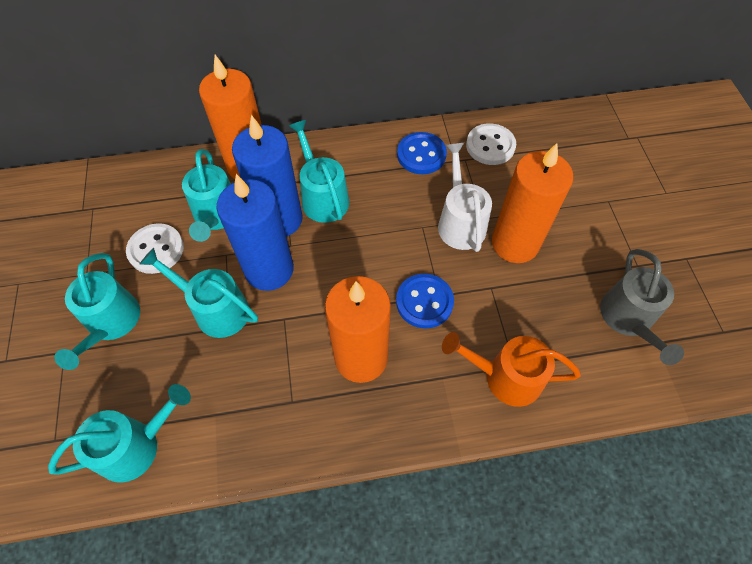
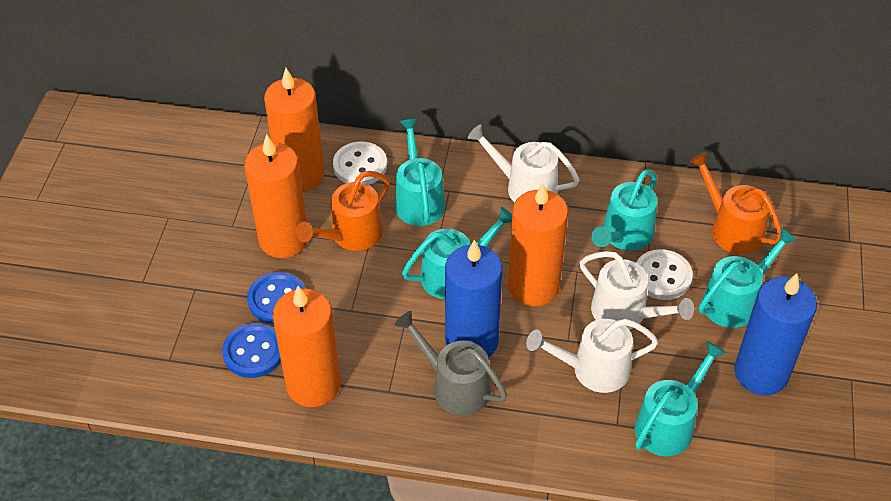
orange candle: 3 -> 4
orange watering can: 1 -> 2
white watering can: 1 -> 3

